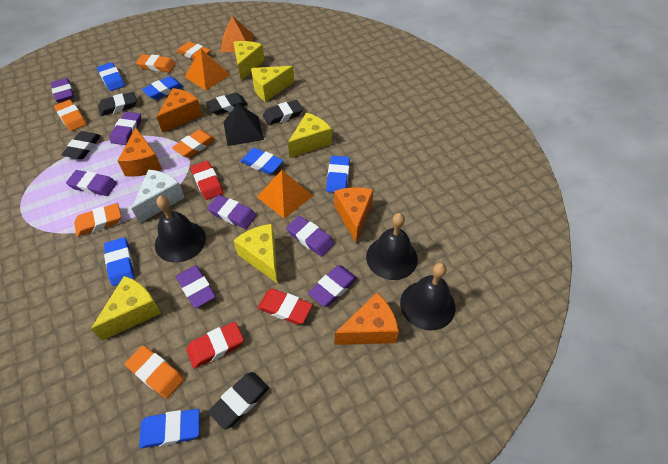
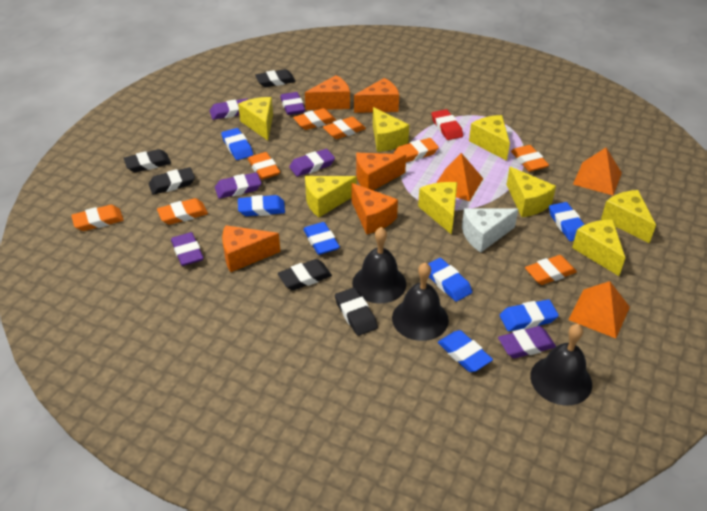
black pyramid: 1 -> 0
blue eraser: 6 -> 7
orange cheese: 4 -> 5
orange eraser: 6 -> 8
purple eraser: 7 -> 6
red eraser: 3 -> 1
yellow cheese: 5 -> 8

